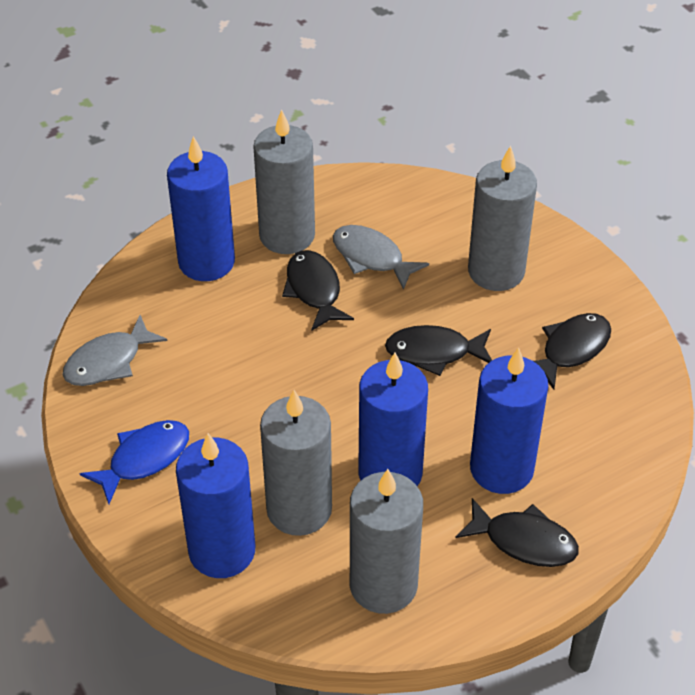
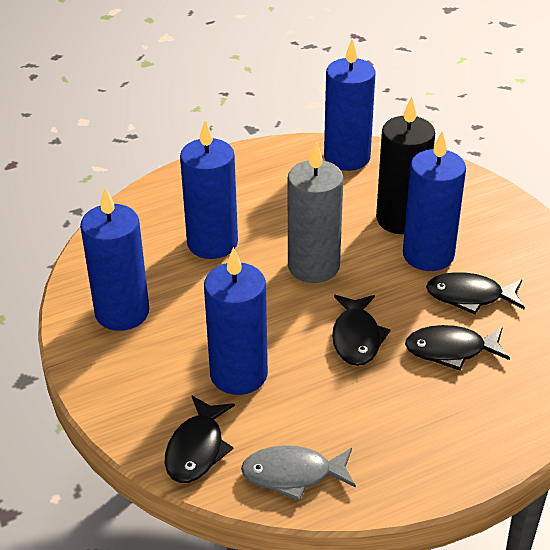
black candle: 0 -> 1
blue candle: 4 -> 5
blue fish: 1 -> 0
grey candle: 4 -> 1
grey fish: 2 -> 1

